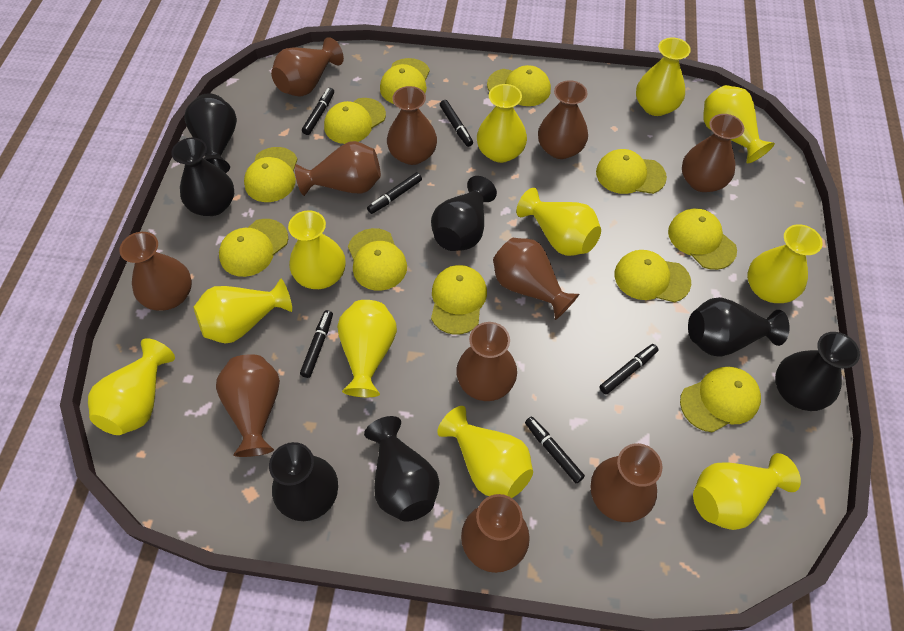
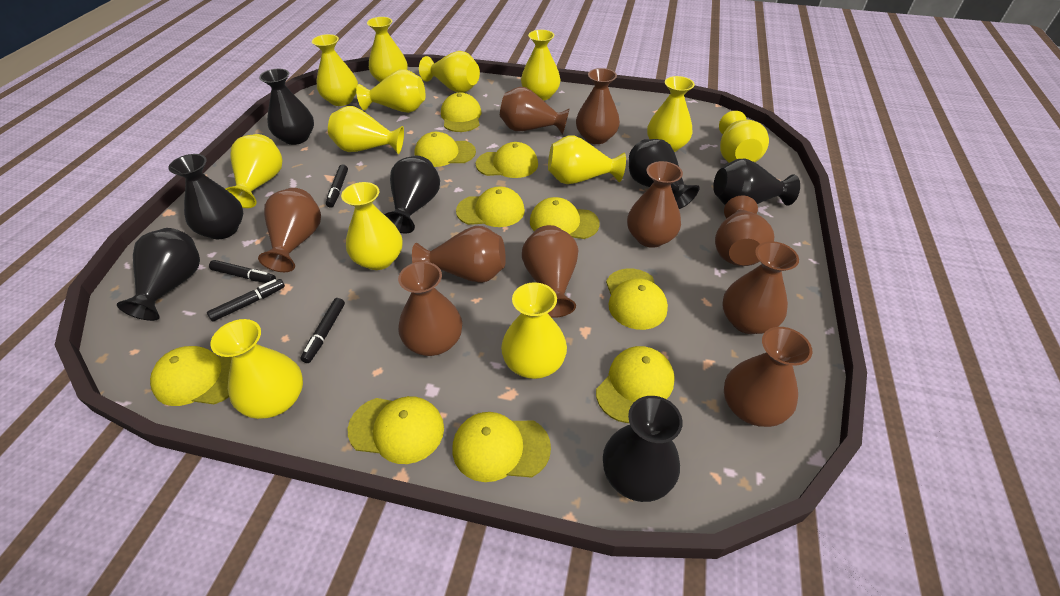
black marker: 6 -> 4
brown vase: 11 -> 10
yellow cap: 11 -> 10
yellow vase: 11 -> 13

